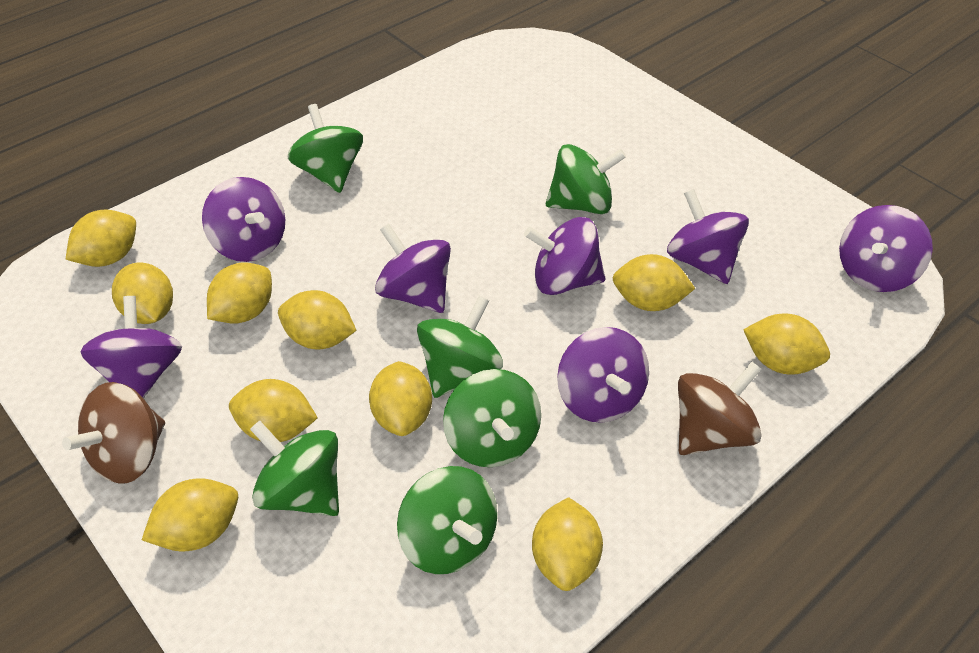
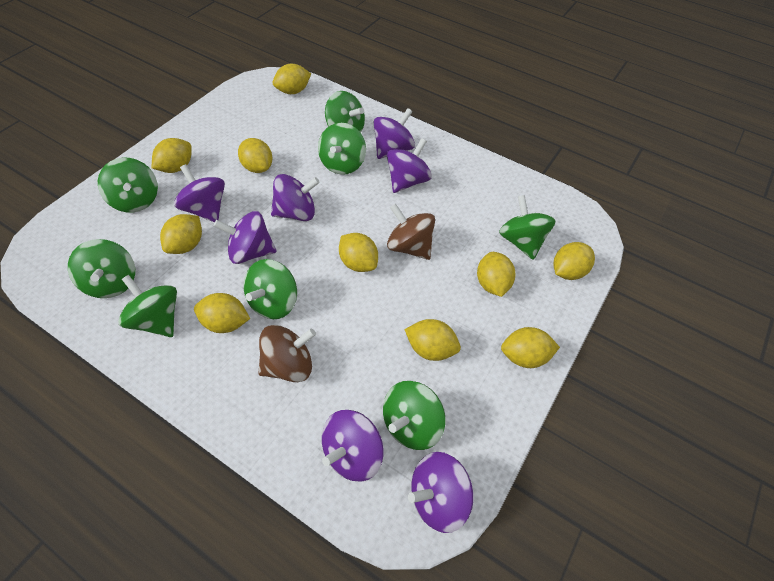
green spinning top: 6 -> 8

